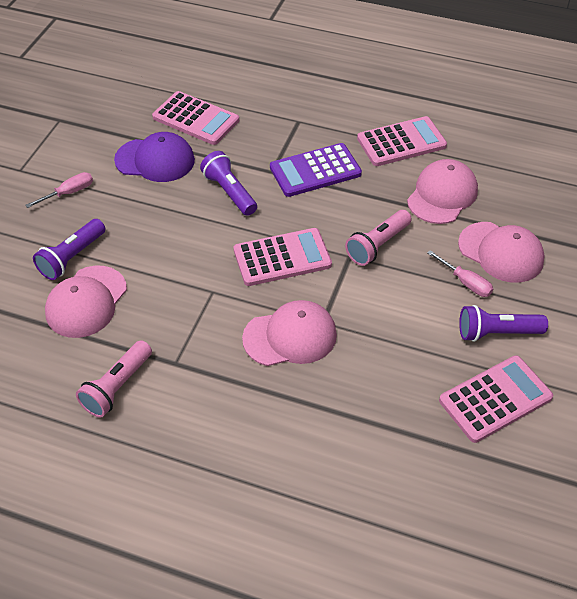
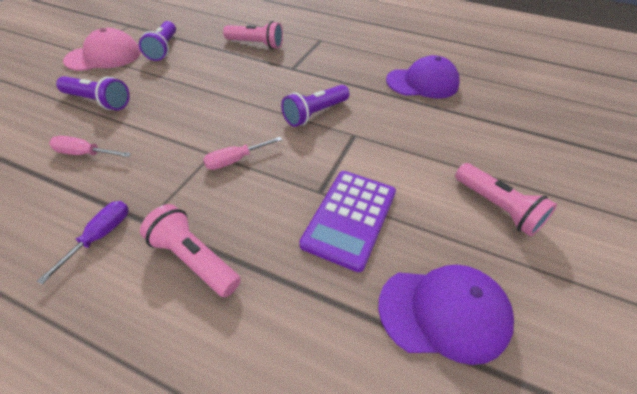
pink calculator: 4 -> 0
pink cap: 4 -> 1
pink flashlight: 2 -> 3
purple cap: 1 -> 2
purple screwdriver: 0 -> 1

